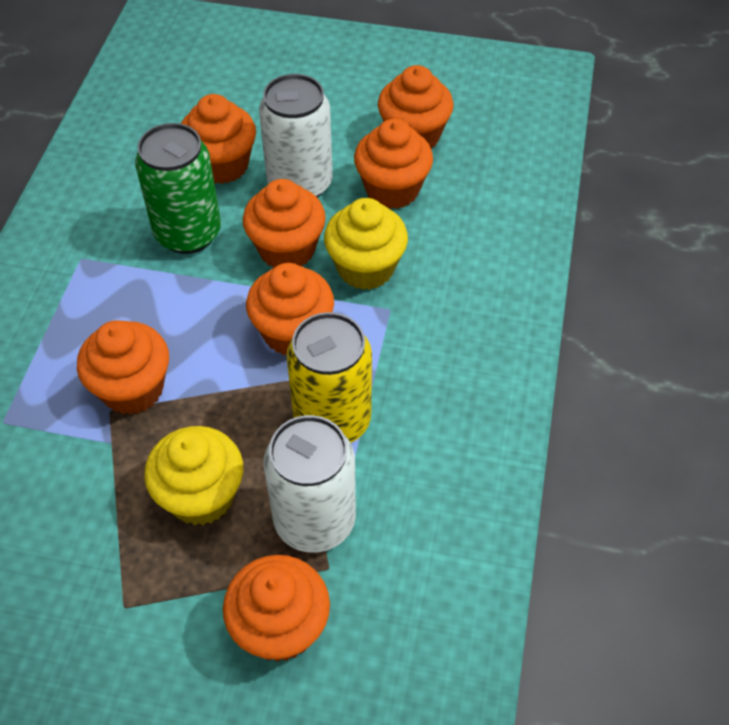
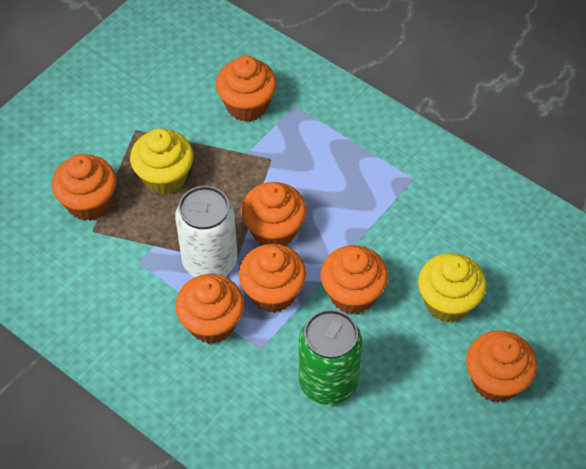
white can: 2 -> 1
yellow can: 1 -> 0

